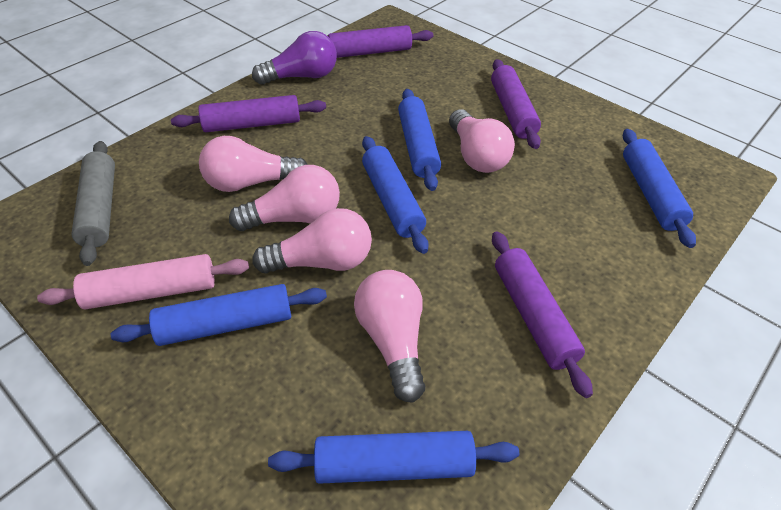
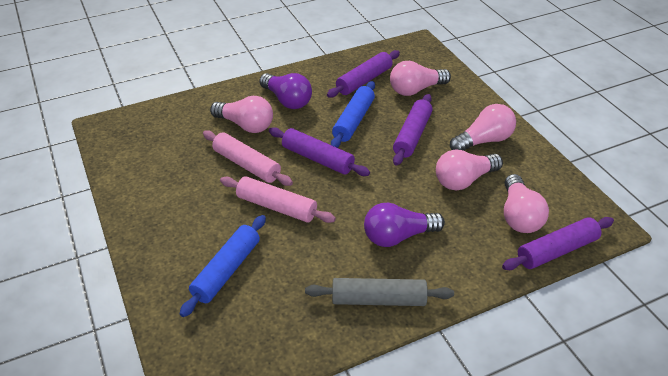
blue rolling pin: 5 -> 2
pink rolling pin: 1 -> 2
purple light bulb: 1 -> 2

